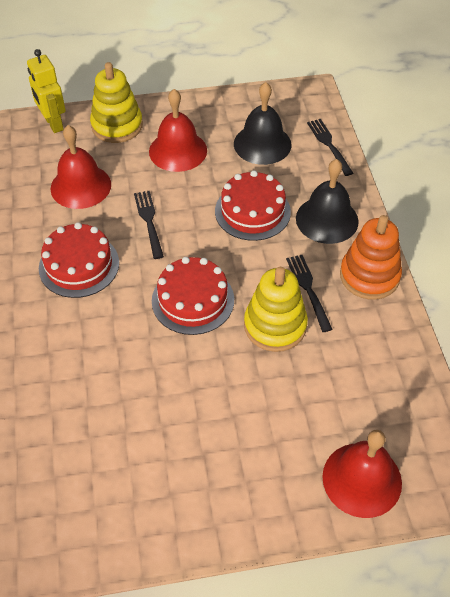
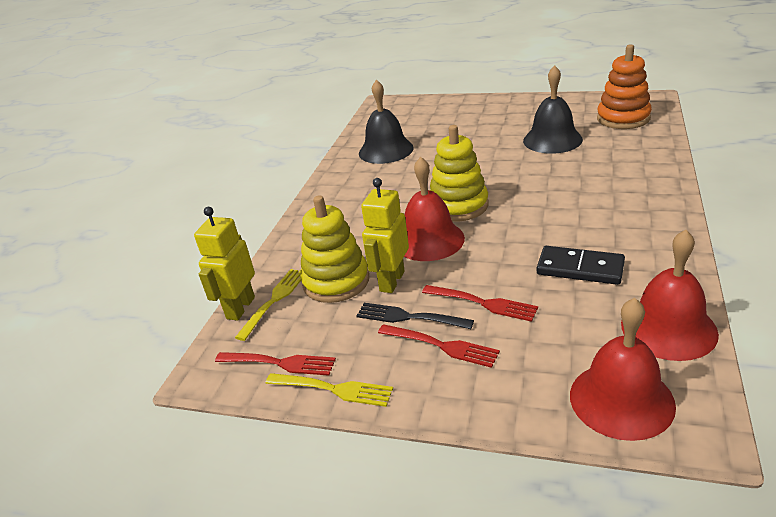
black domino: 0 -> 1
black fork: 3 -> 1
red cake: 3 -> 0
red fork: 0 -> 3
yellow fork: 0 -> 2
yellow robot: 1 -> 2

